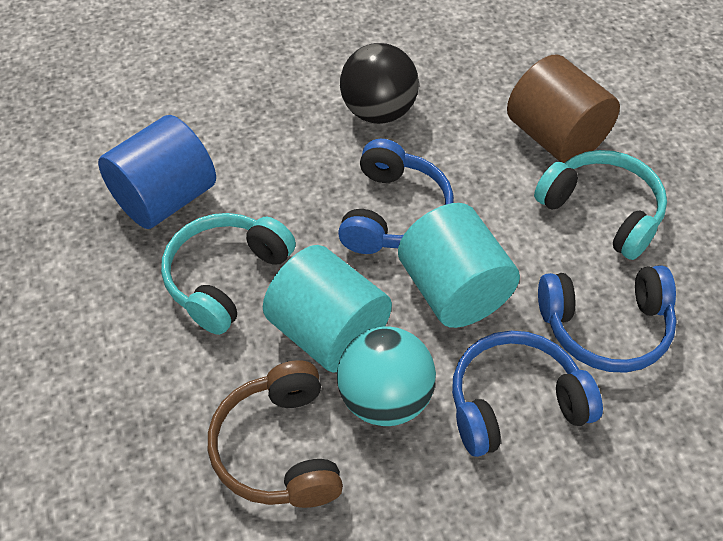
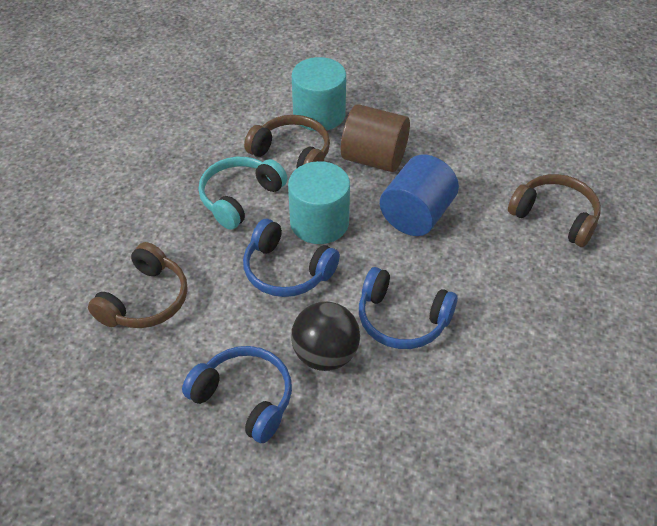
brown headphones: 1 -> 3
turquoise ball: 1 -> 0
turquoise headphones: 2 -> 1

